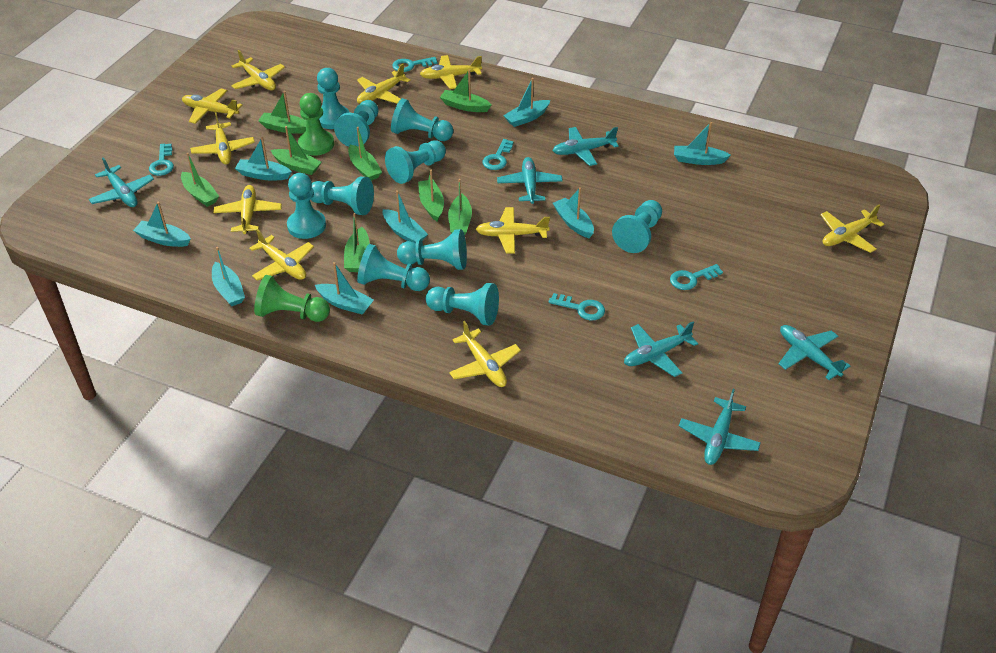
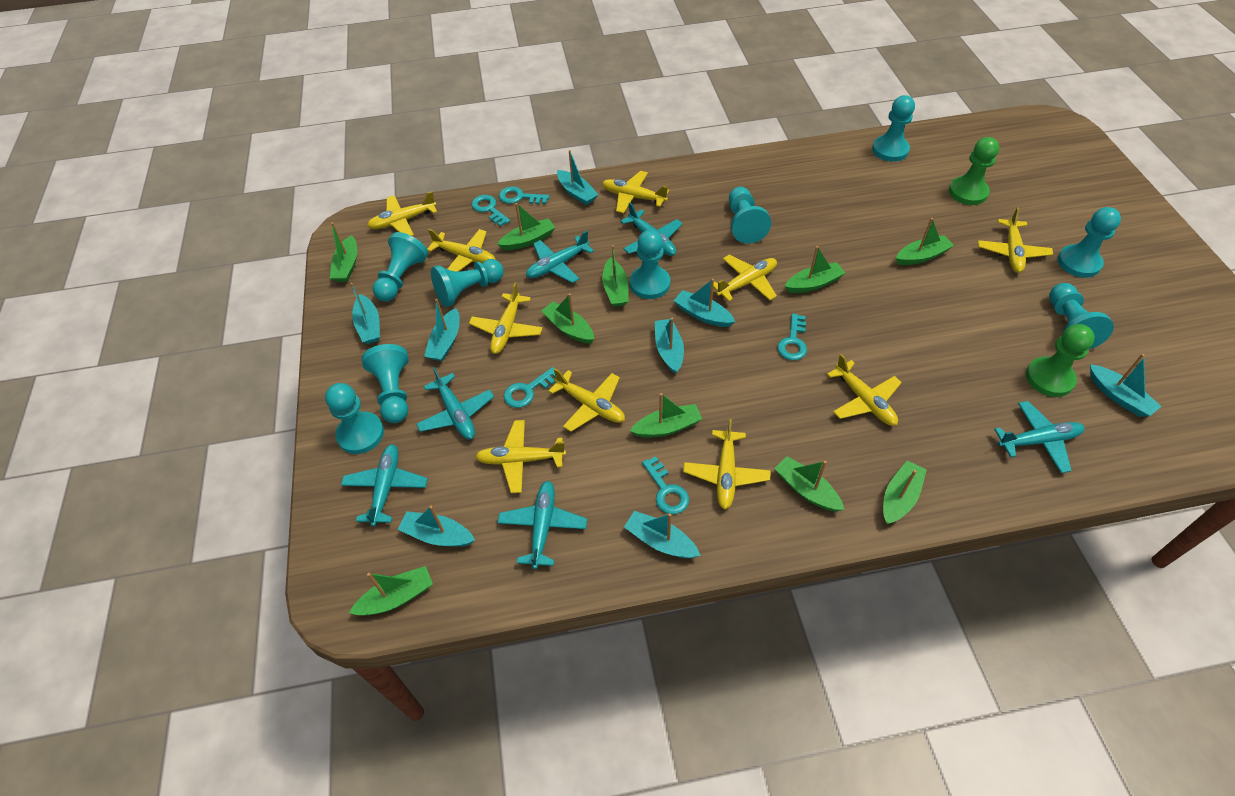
green boat: 8 -> 10
turquoise pawn: 10 -> 9

